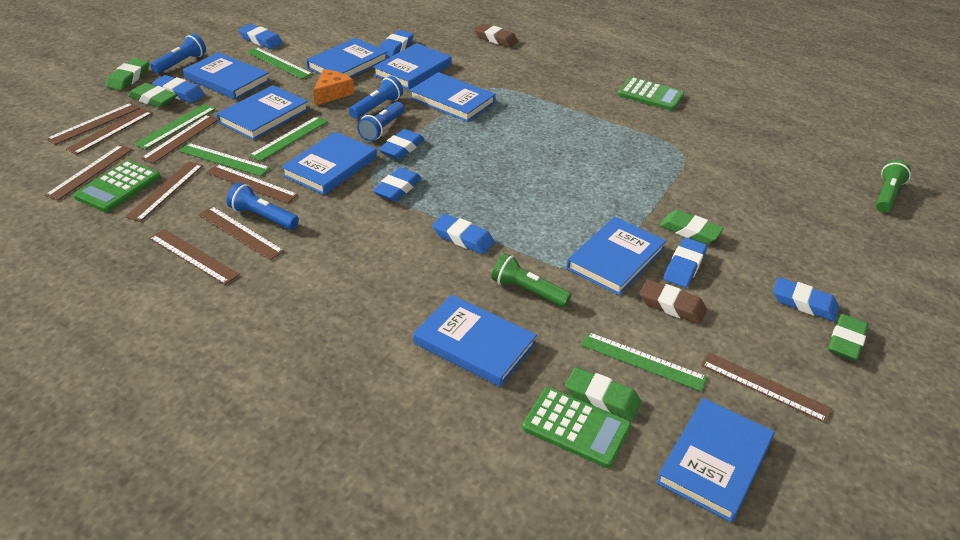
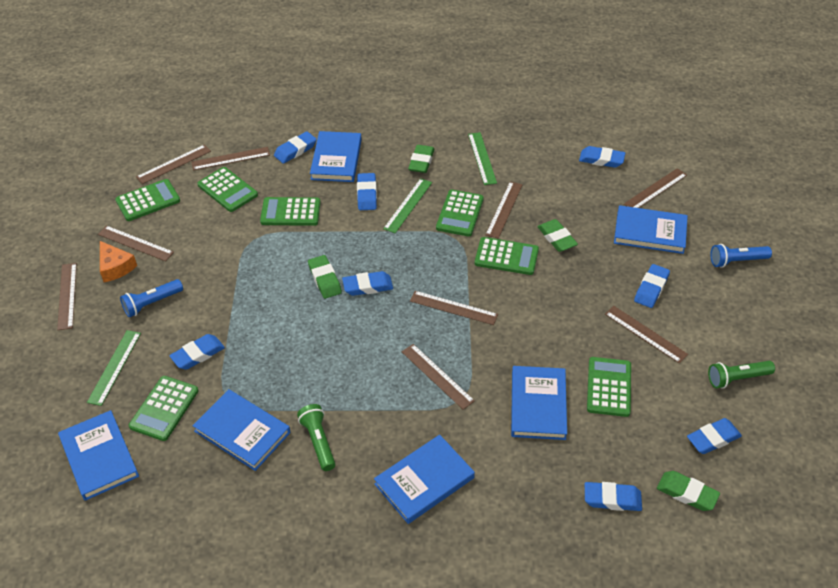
blue book: 9 -> 6
blue flashlight: 4 -> 2
brown eraser: 2 -> 0
green calculator: 3 -> 7
green eraser: 5 -> 4
green ruler: 5 -> 3

